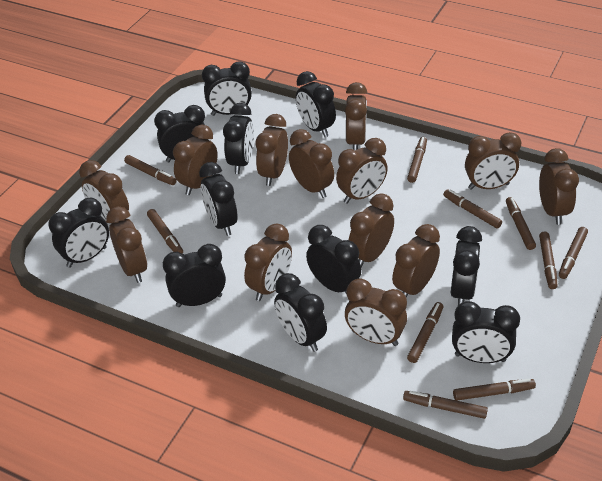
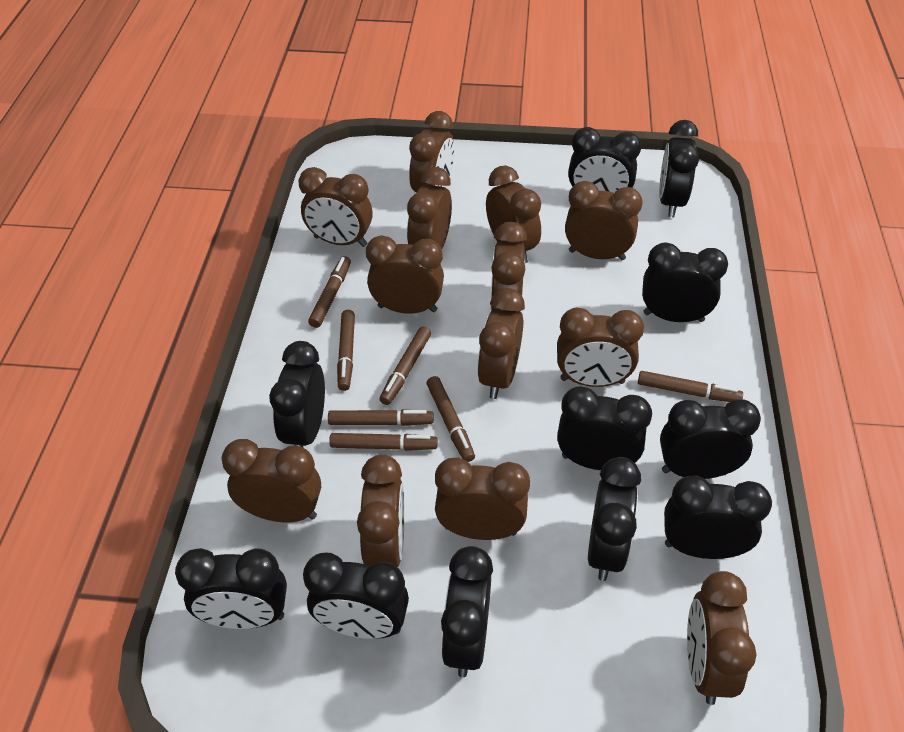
brown marker: 10 -> 7

